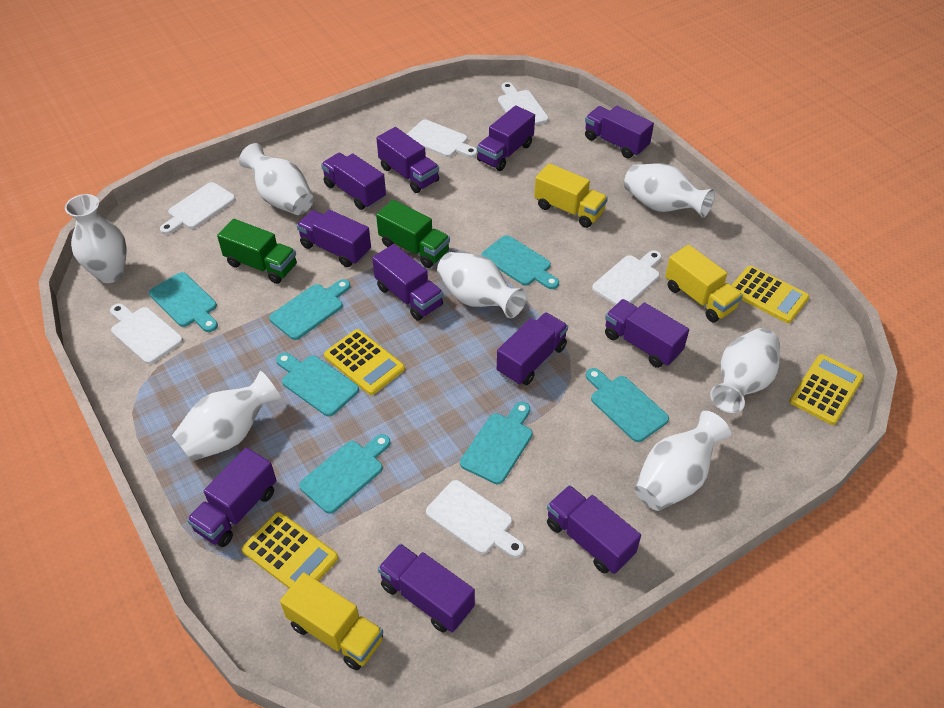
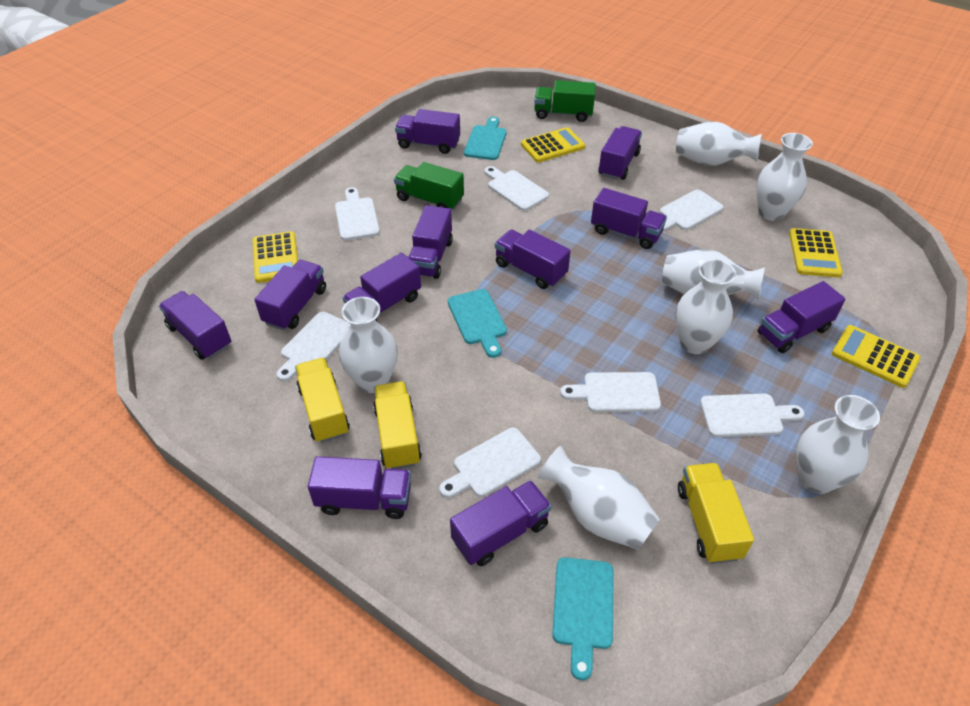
turquoise cutting board: 7 -> 3
white cutting board: 6 -> 7

